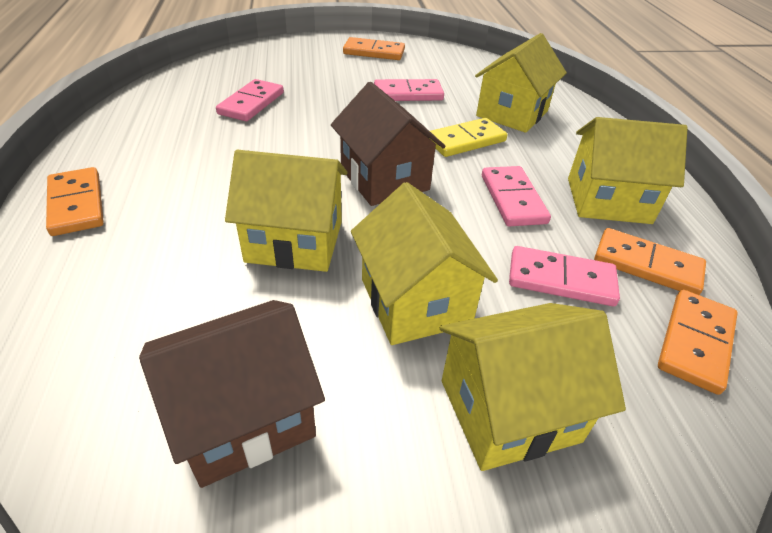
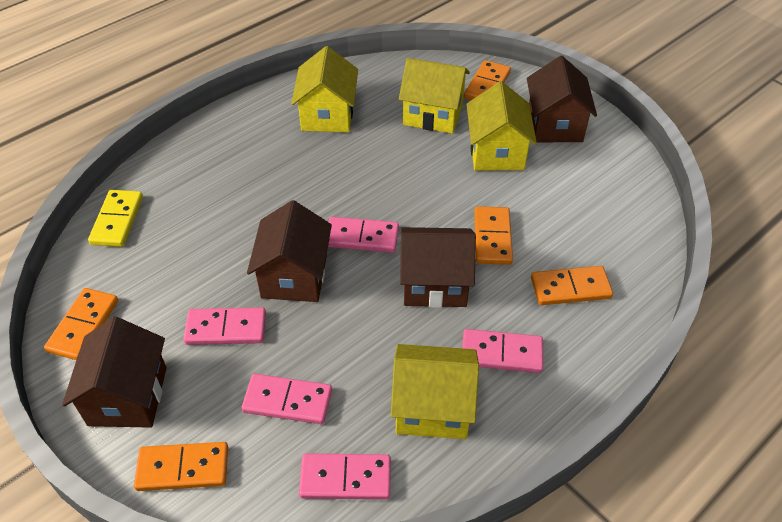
brown house: 2 -> 4
orange domino: 4 -> 5
pink domino: 4 -> 5
yellow house: 5 -> 4

